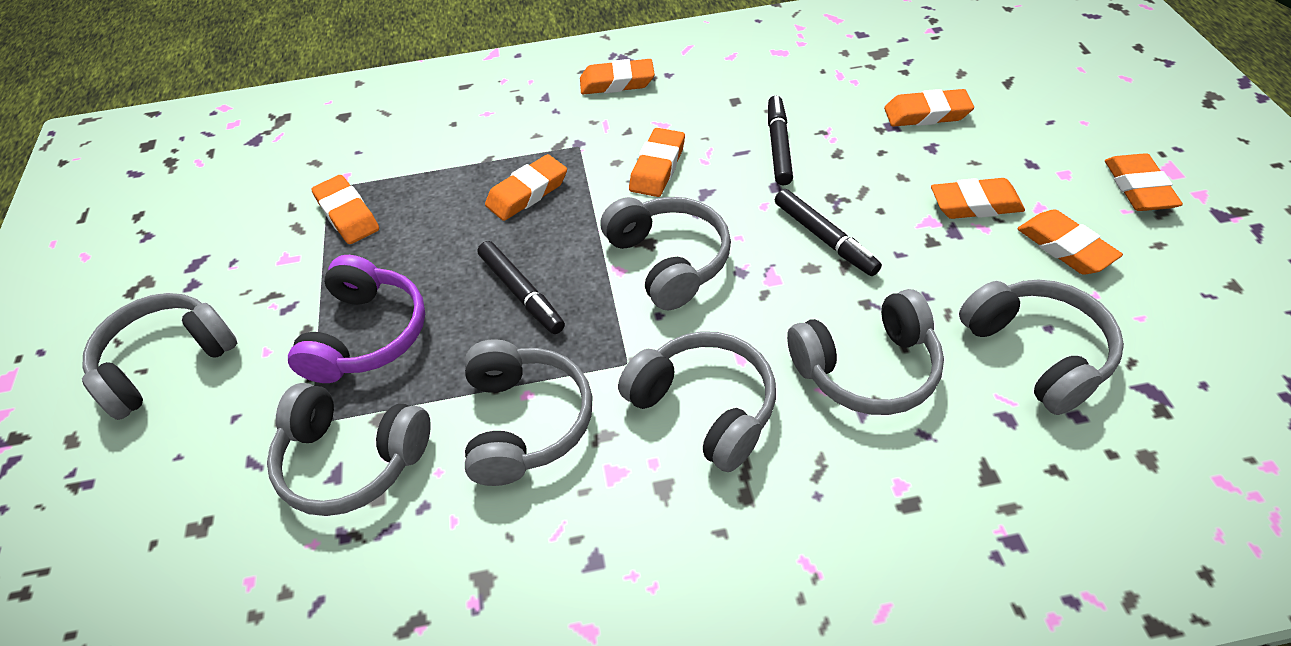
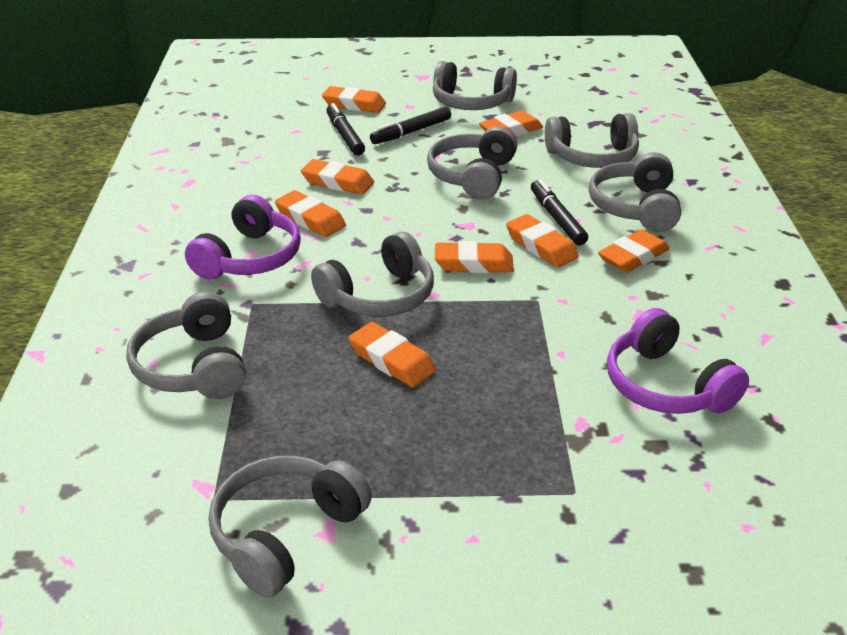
purple headphones: 1 -> 2

